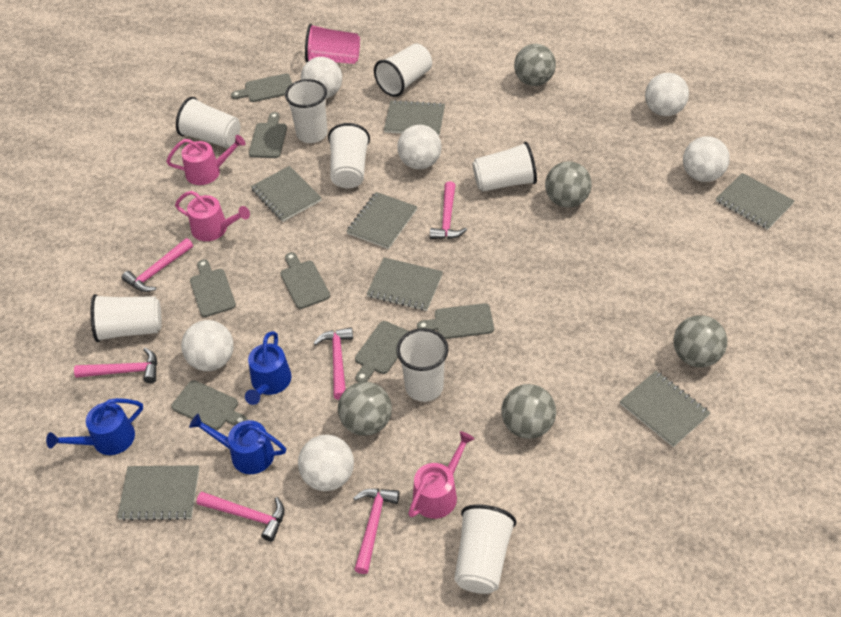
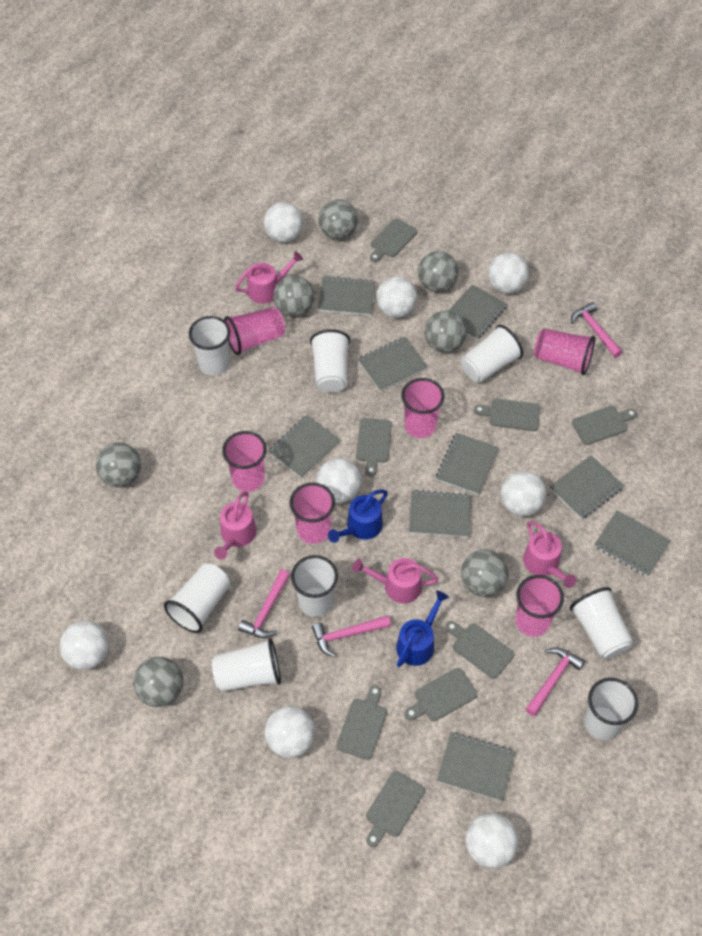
blue watering can: 3 -> 2
grey ball: 5 -> 7
grey cutting board: 7 -> 8
grey notebook: 7 -> 9
pink cup: 1 -> 6
pink hammer: 6 -> 4
pink watering can: 3 -> 4
white ball: 6 -> 8

